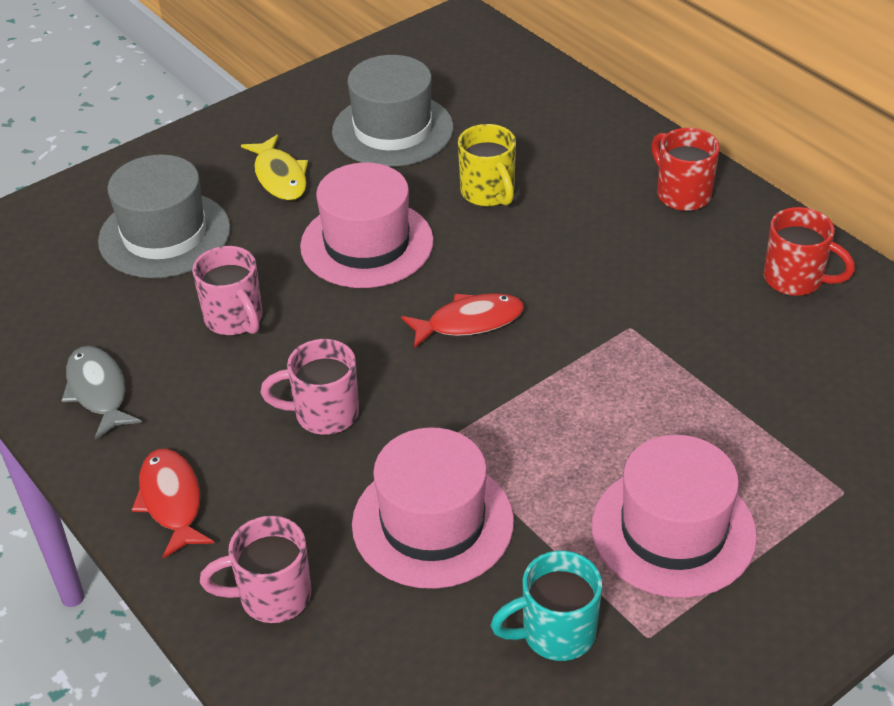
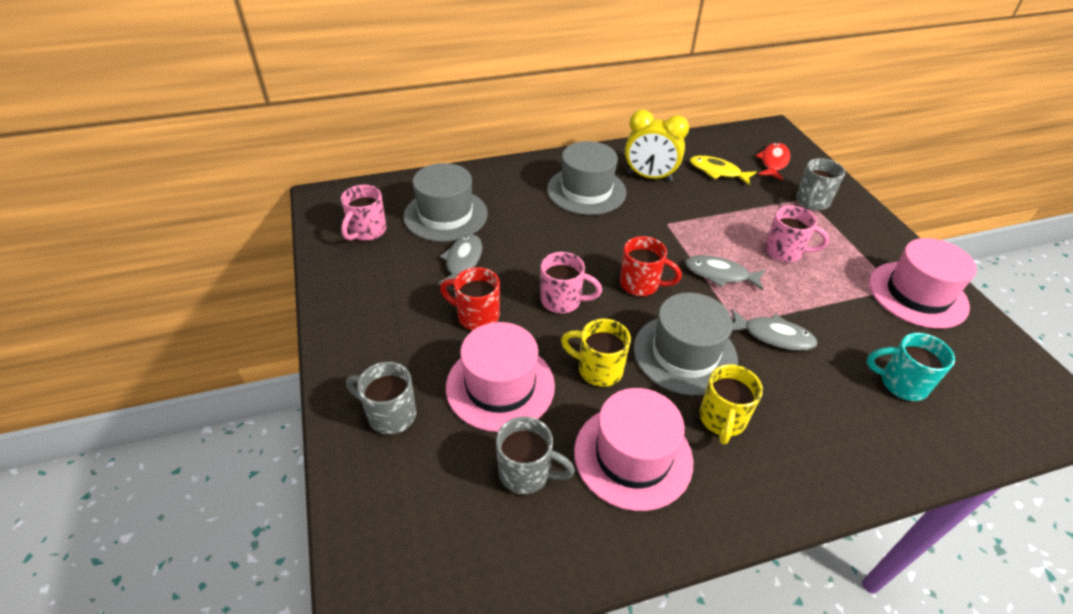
grey fish: 1 -> 3
grey hat: 2 -> 3
grey mug: 0 -> 3
red fish: 2 -> 1
yellow clock: 0 -> 1
yellow mug: 1 -> 2

